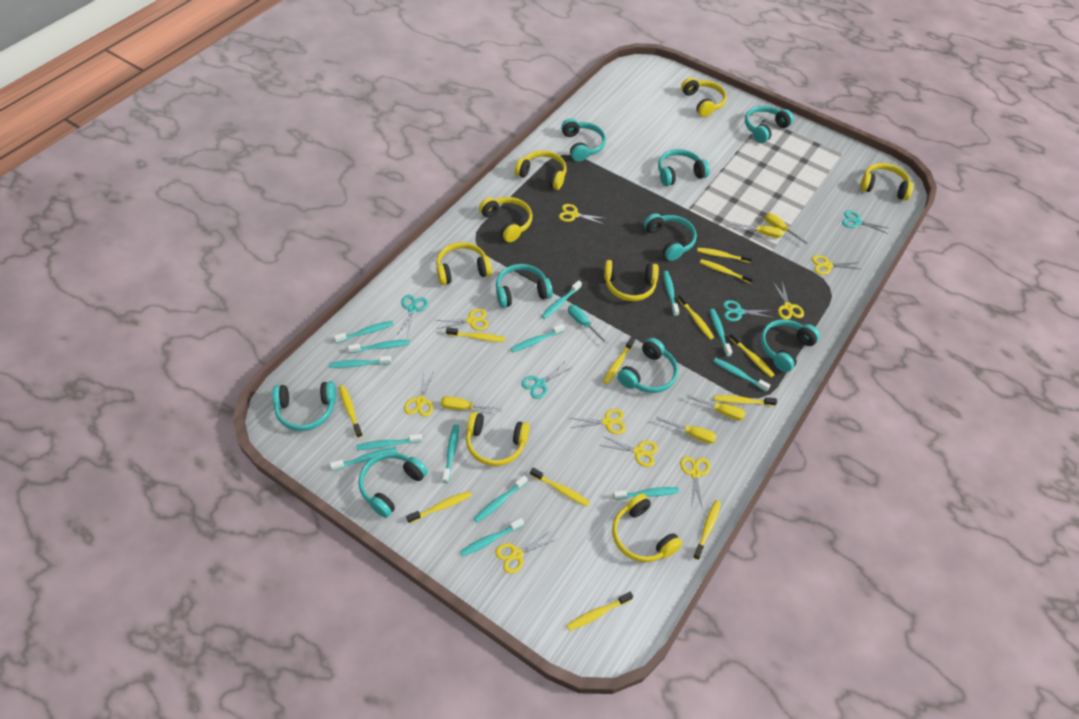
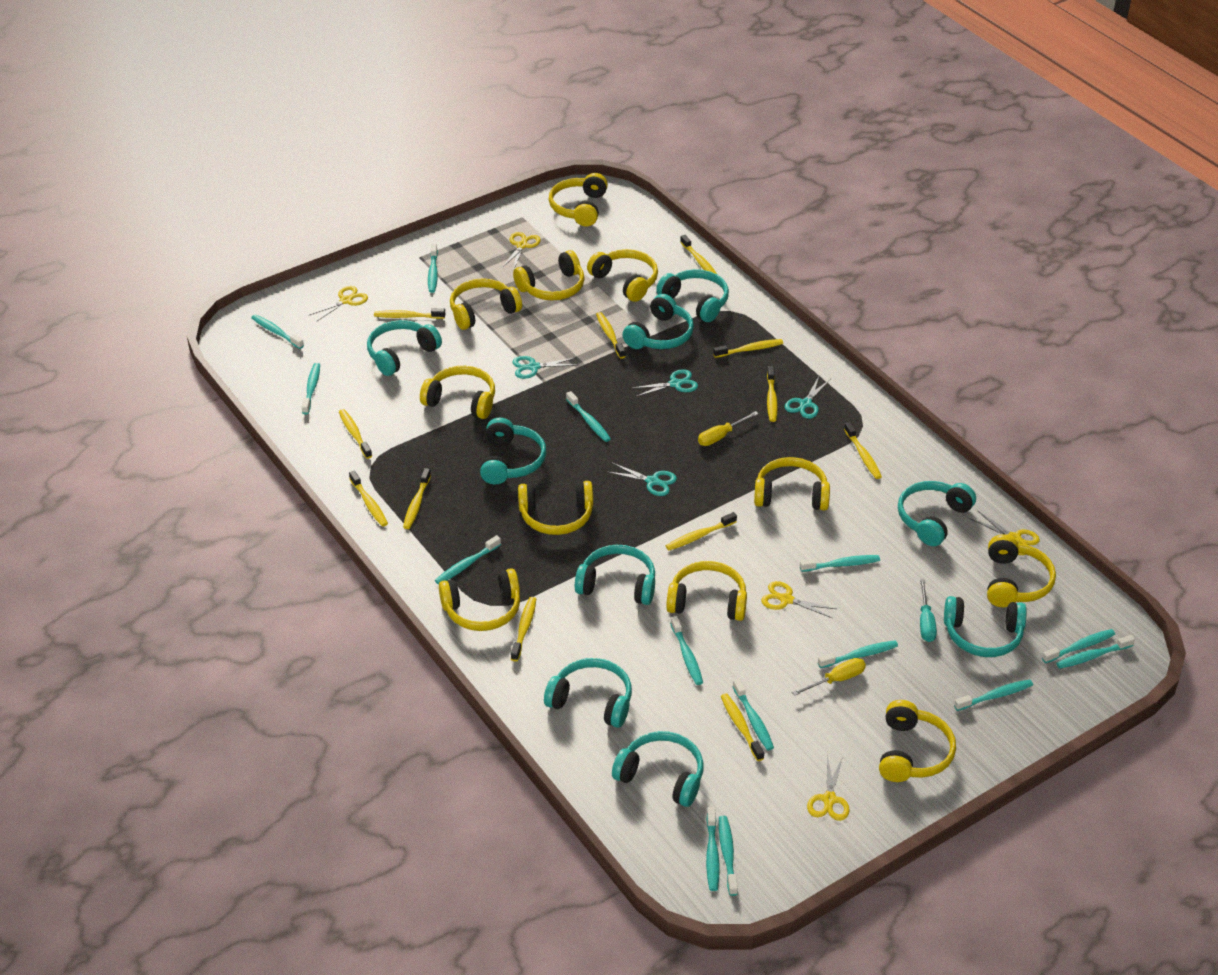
yellow headphones: 8 -> 11
yellow scissors: 9 -> 5
yellow screwdriver: 5 -> 2

